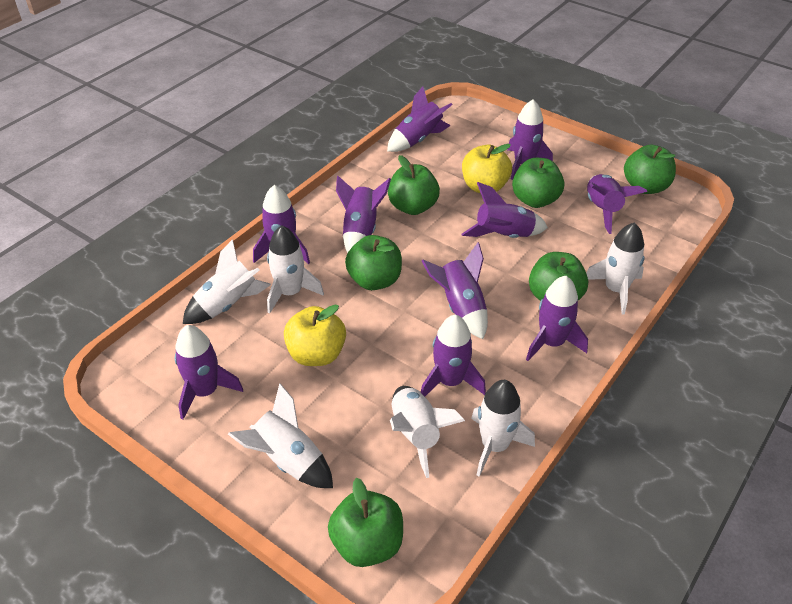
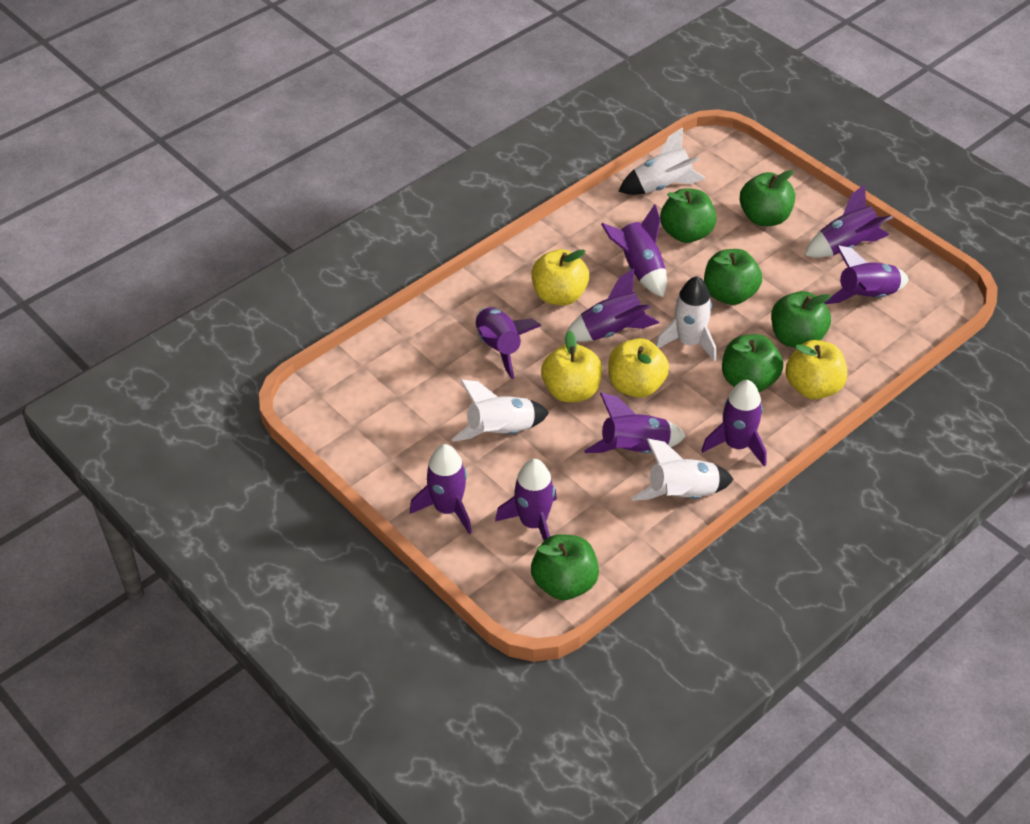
purple rocket: 10 -> 9
white rocket: 6 -> 4
yellow apple: 2 -> 4

